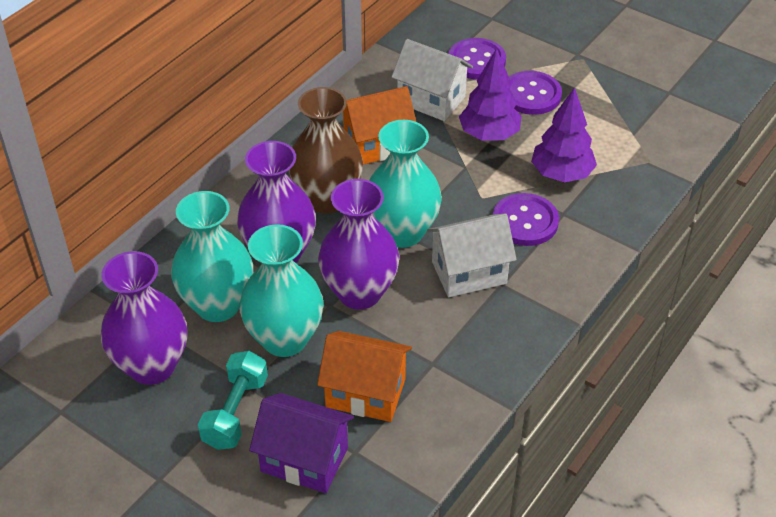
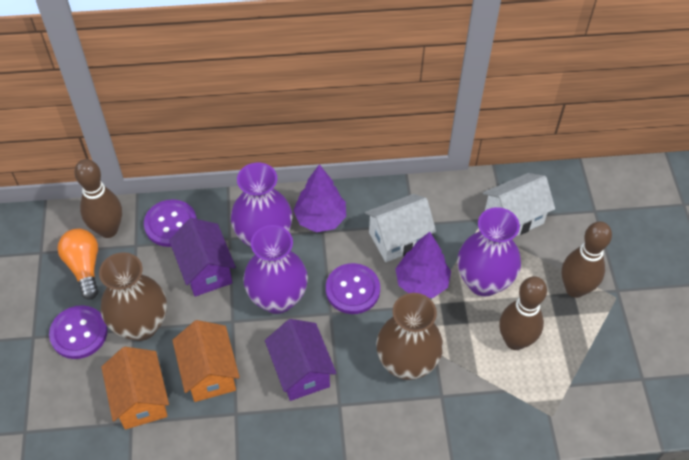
brown bowling pin: 0 -> 3
brown vase: 1 -> 2
orange light bulb: 0 -> 1
purple house: 1 -> 2
turquoise dumbbell: 1 -> 0
turquoise vase: 3 -> 0

